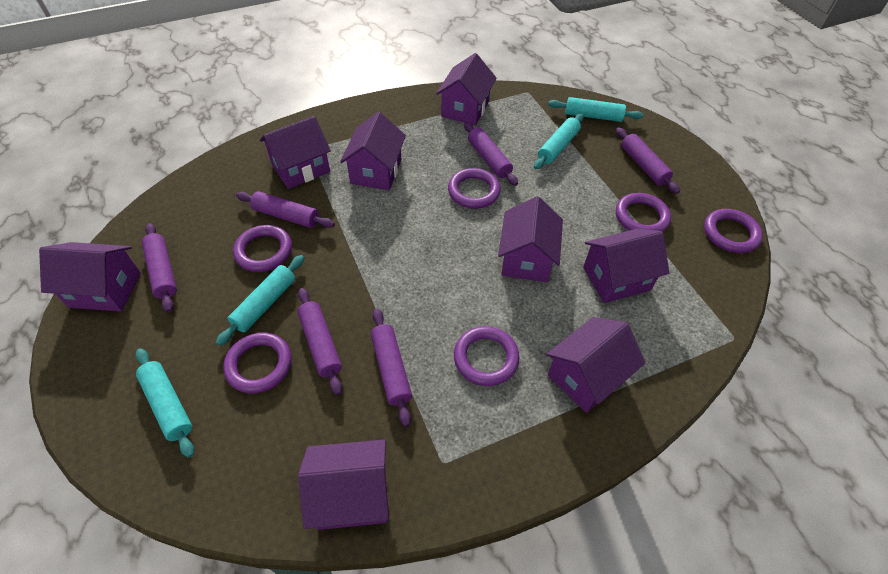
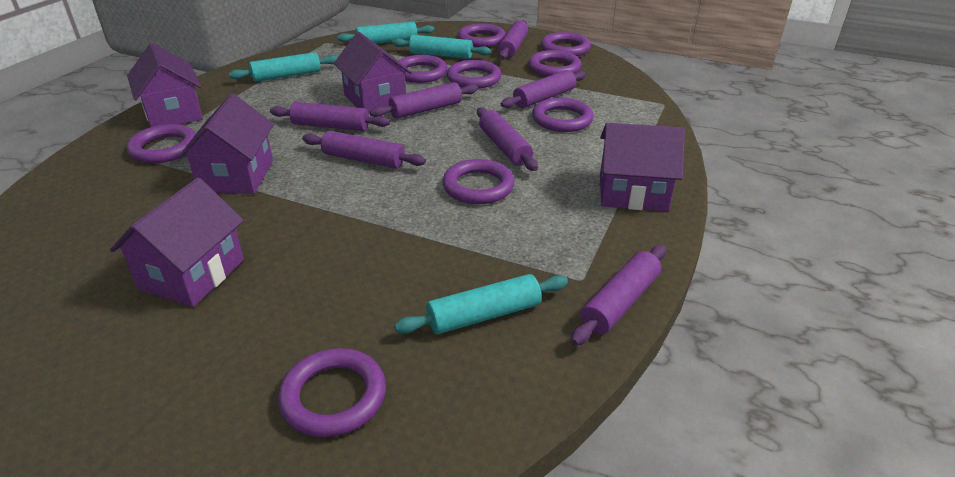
purple house: 8 -> 5
purple ring: 6 -> 9
purple rolling pin: 6 -> 7

